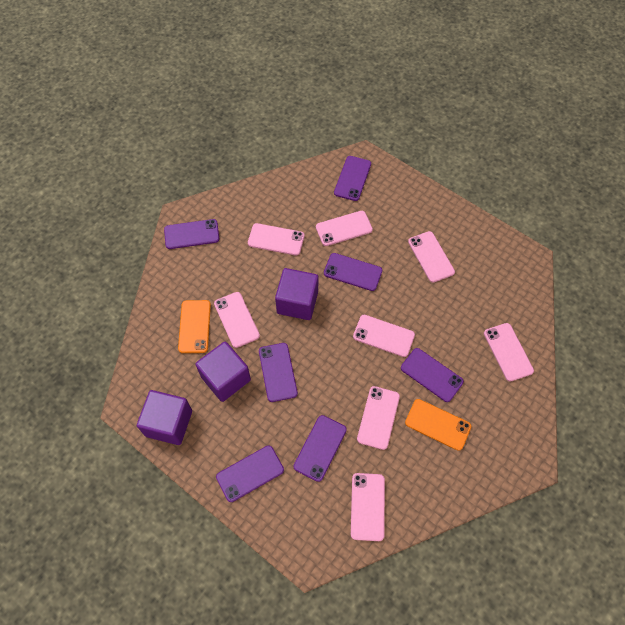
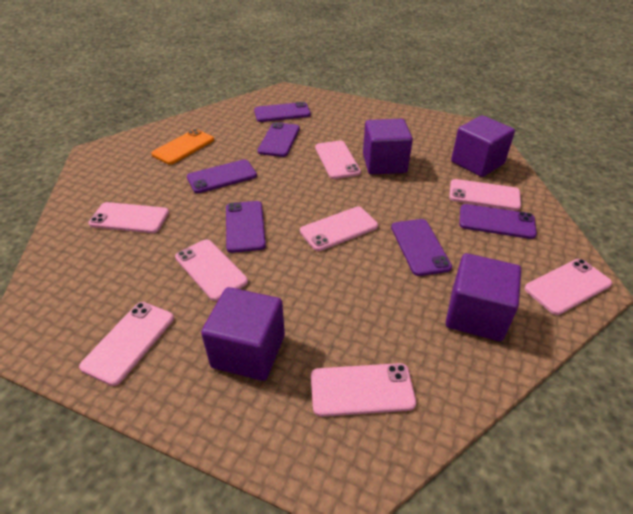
orange phone: 2 -> 1
purple cube: 3 -> 4
purple phone: 7 -> 6

